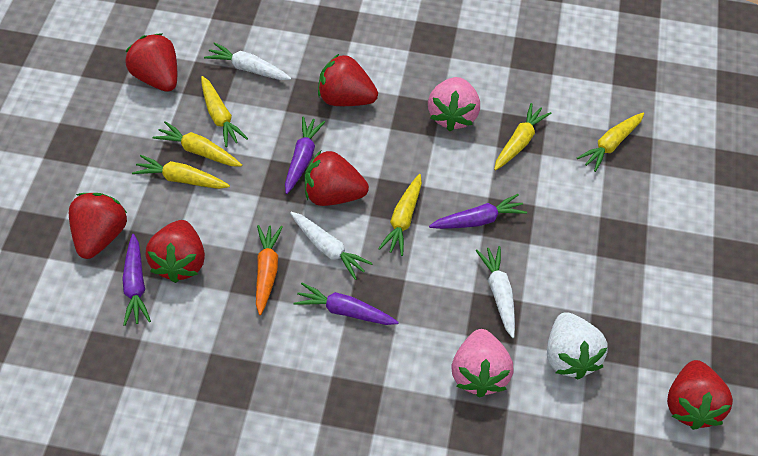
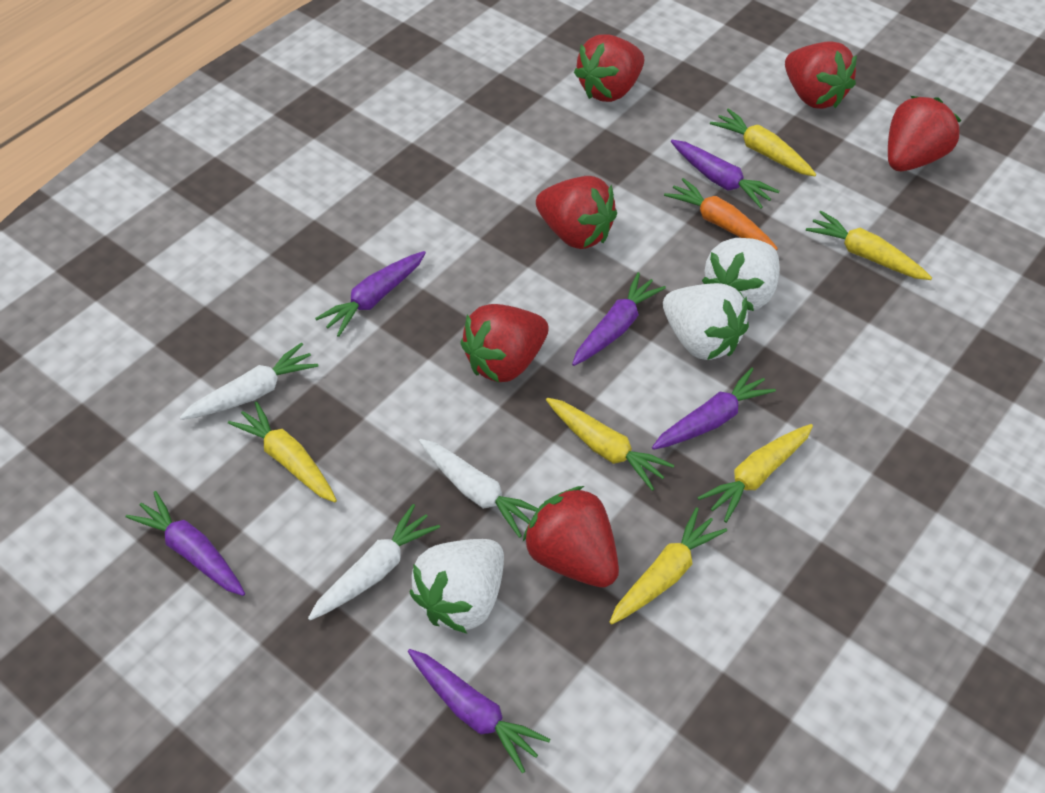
pink strawberry: 2 -> 0
purple carrot: 4 -> 6
white strawberry: 1 -> 3

